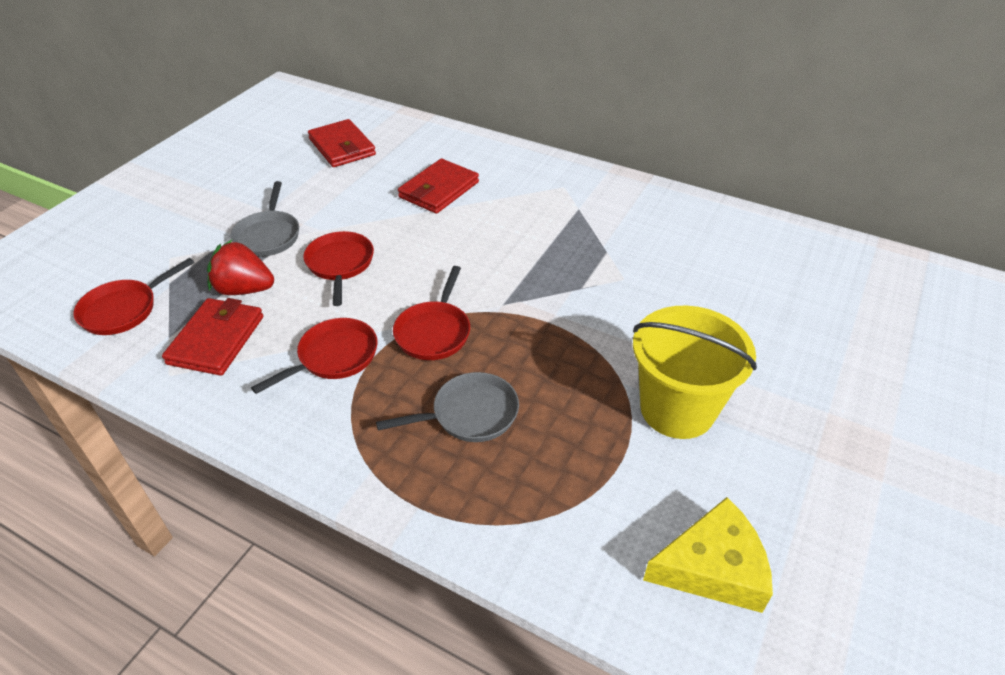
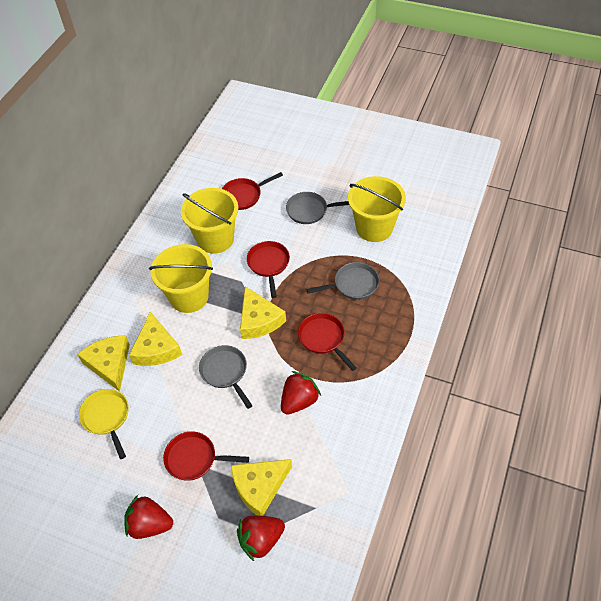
grey pan: 2 -> 3
red strawberry: 1 -> 3
red wallet: 3 -> 0
yellow bucket: 1 -> 3
yellow cheese: 1 -> 4
yellow pan: 0 -> 1

